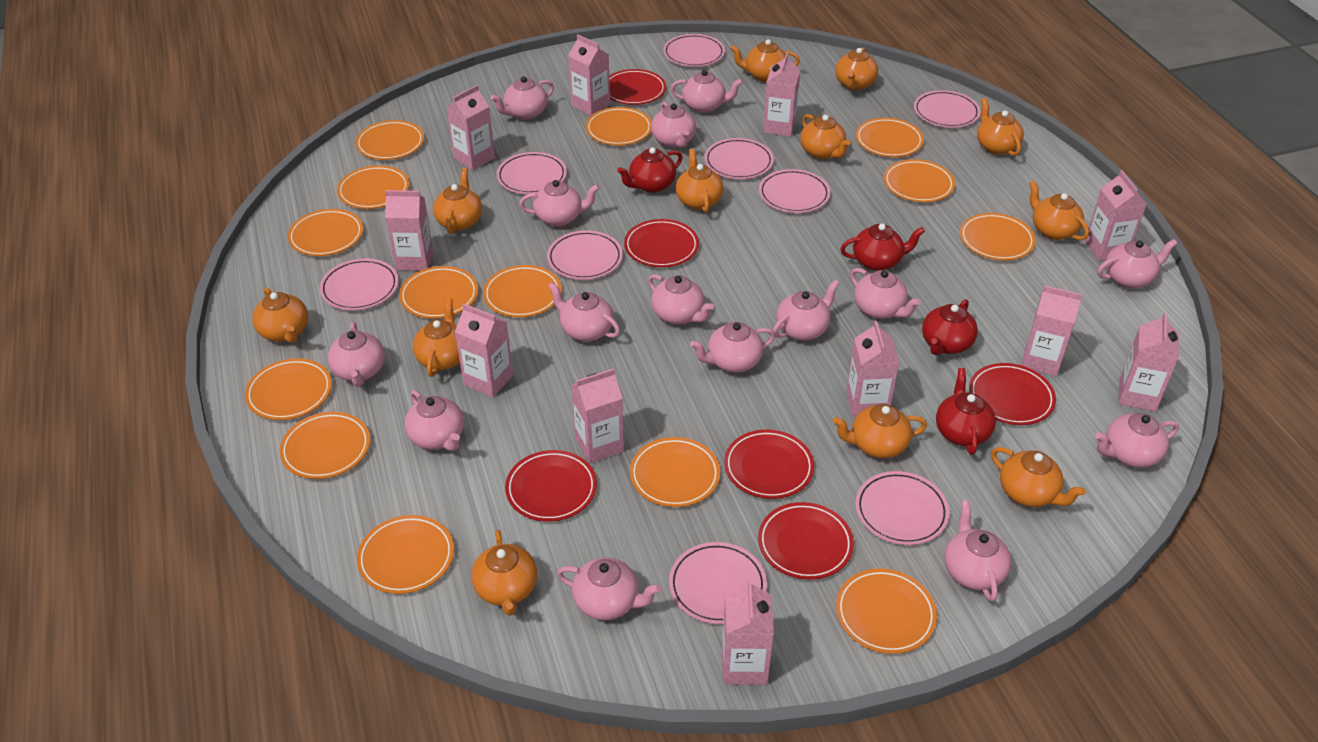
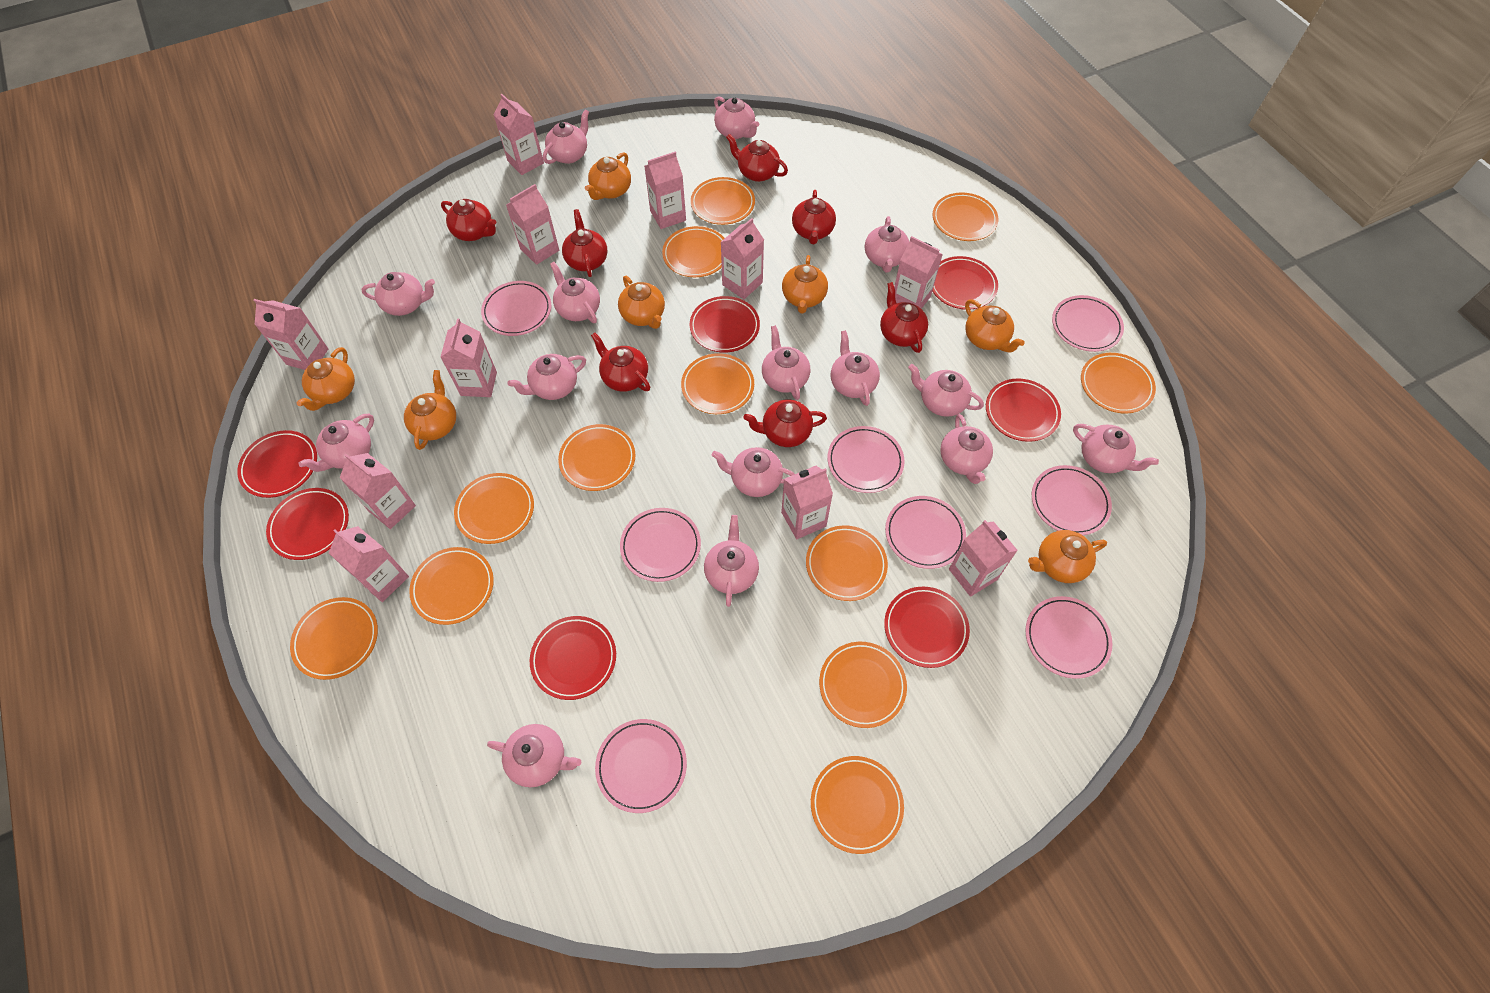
orange plate: 14 -> 12
orange teapot: 12 -> 7
pink plate: 9 -> 8
red plate: 6 -> 7
red teapot: 4 -> 7

